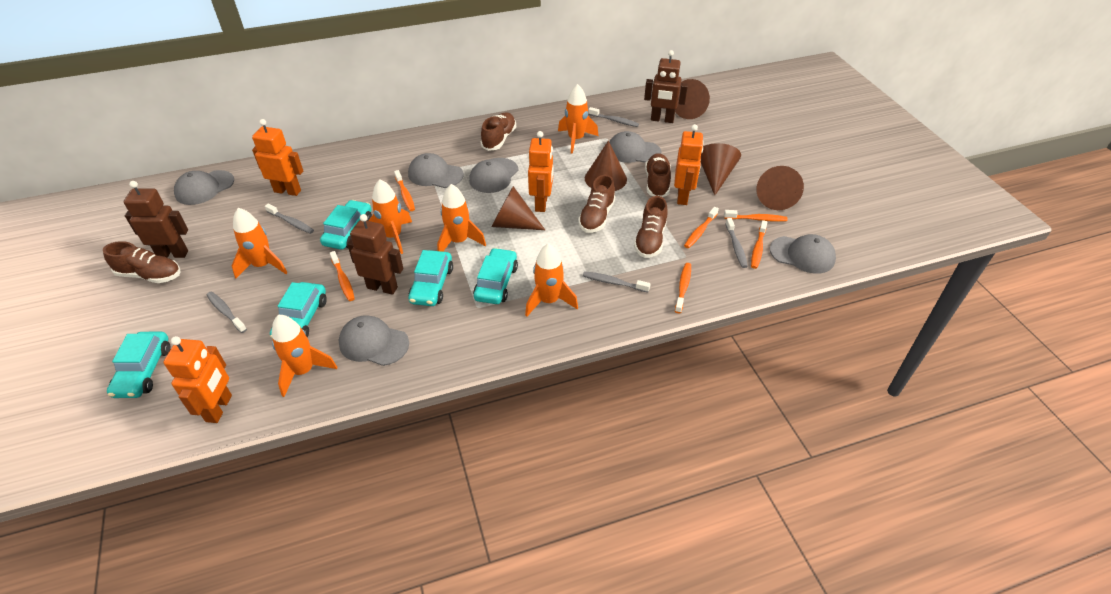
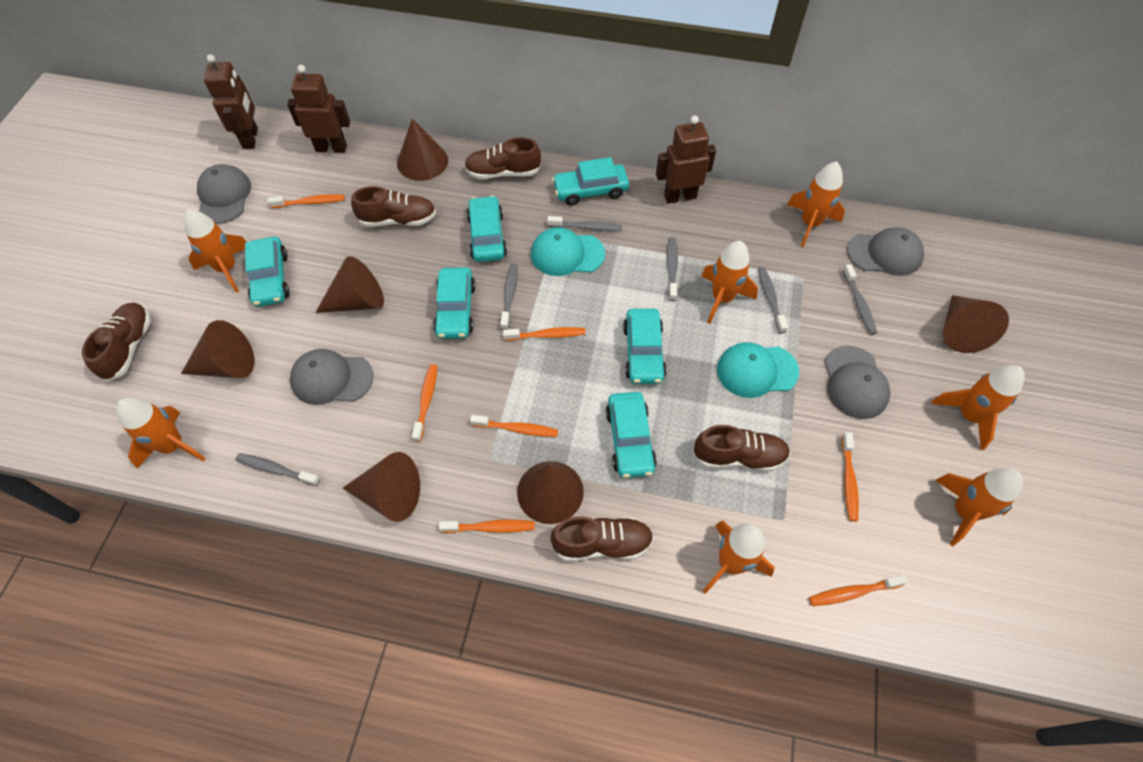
brown cone: 5 -> 6
grey cap: 6 -> 4
grey toothbrush: 5 -> 6
orange robot: 4 -> 0
orange rocket: 6 -> 7
orange toothbrush: 6 -> 7
turquoise cap: 0 -> 2
turquoise car: 5 -> 6

